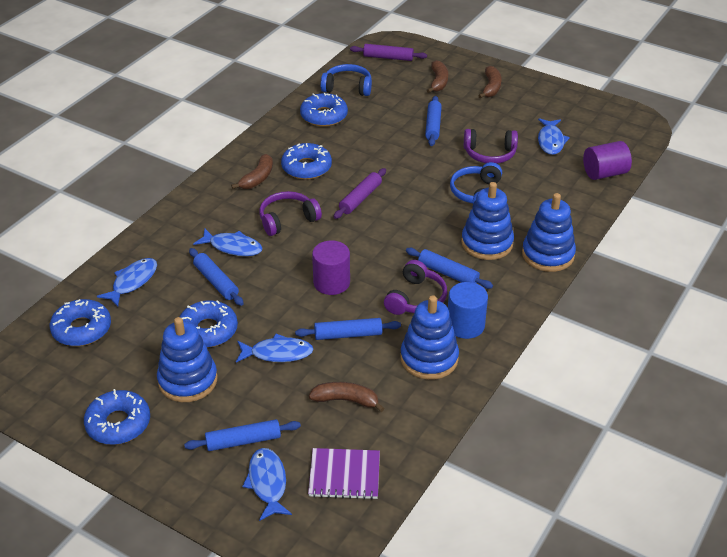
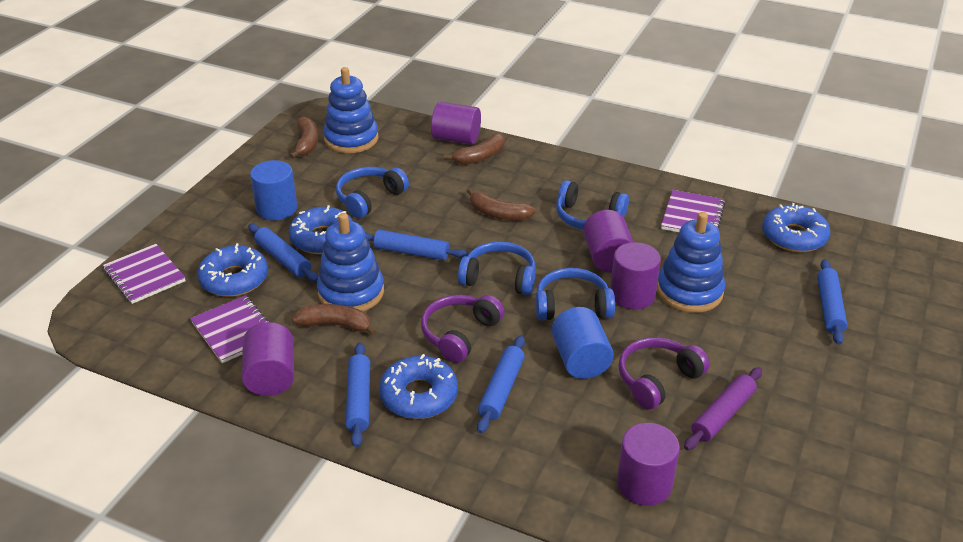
blue cylinder: 1 -> 2
blue donut: 5 -> 4
blue fish: 5 -> 0
blue headphones: 2 -> 4
blue stacking toy: 4 -> 3
purple cylinder: 2 -> 5
purple headphones: 3 -> 2
purple notebook: 1 -> 3
purple rolling pin: 2 -> 1

